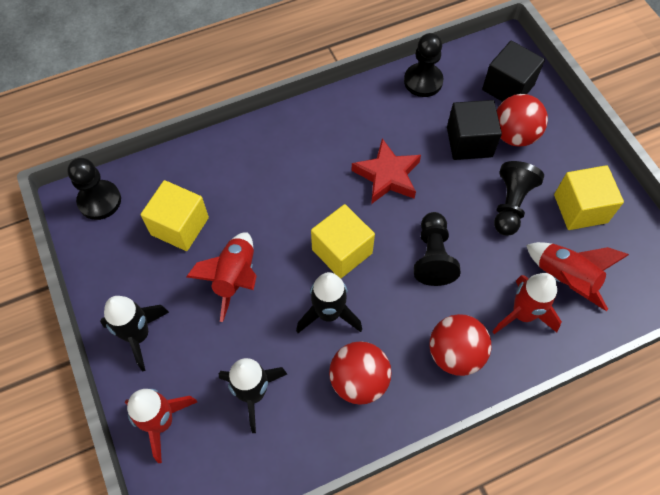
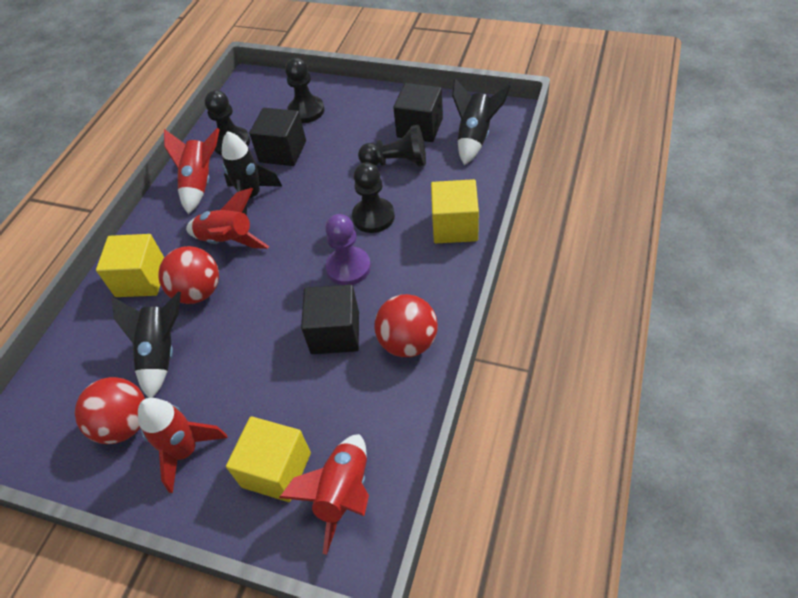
black cube: 2 -> 3
purple pawn: 0 -> 1
red star: 1 -> 0

